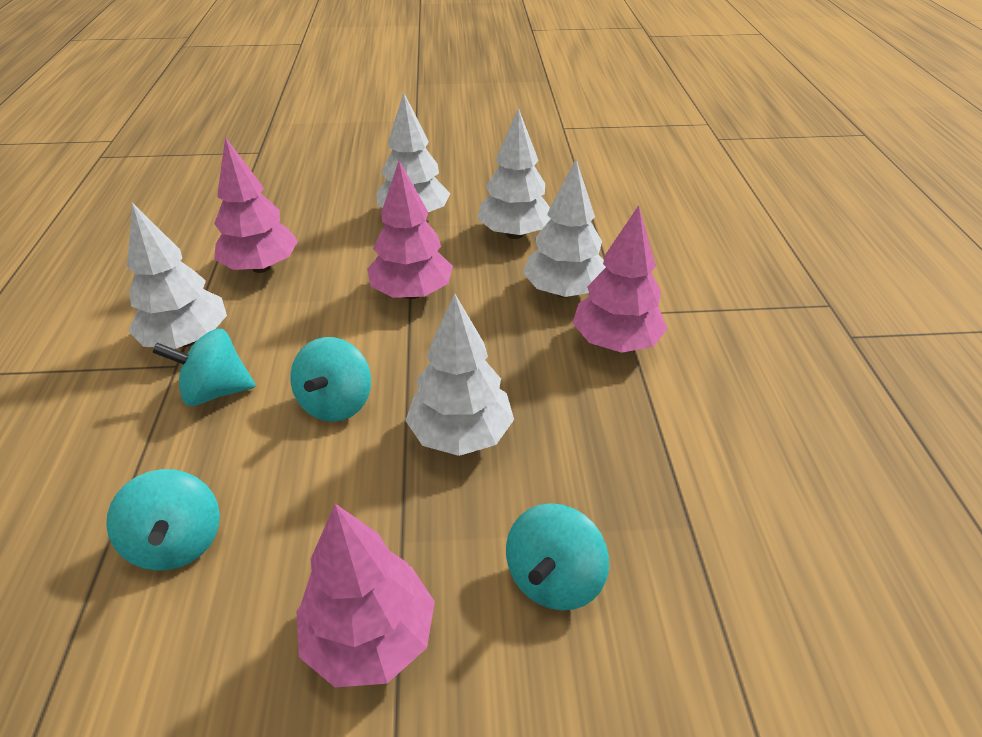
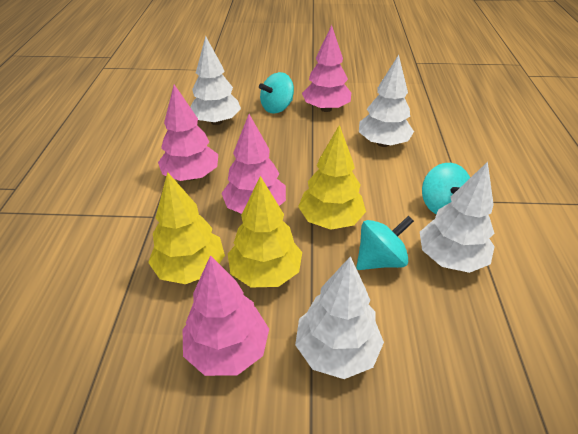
turquoise spinning top: 4 -> 3
white tree: 5 -> 4
yellow tree: 0 -> 3

